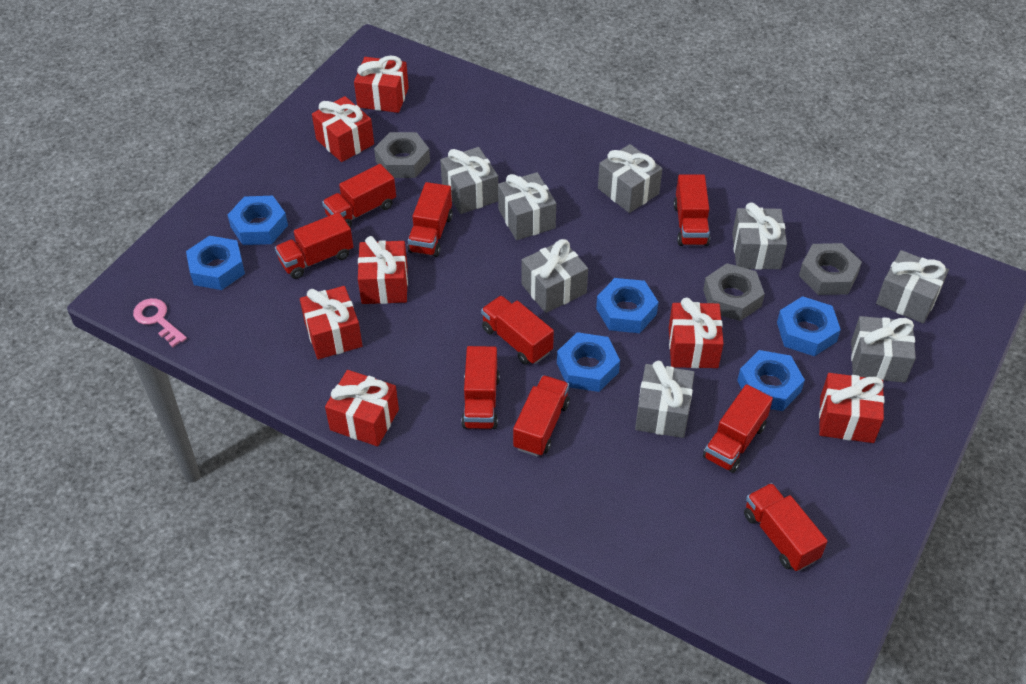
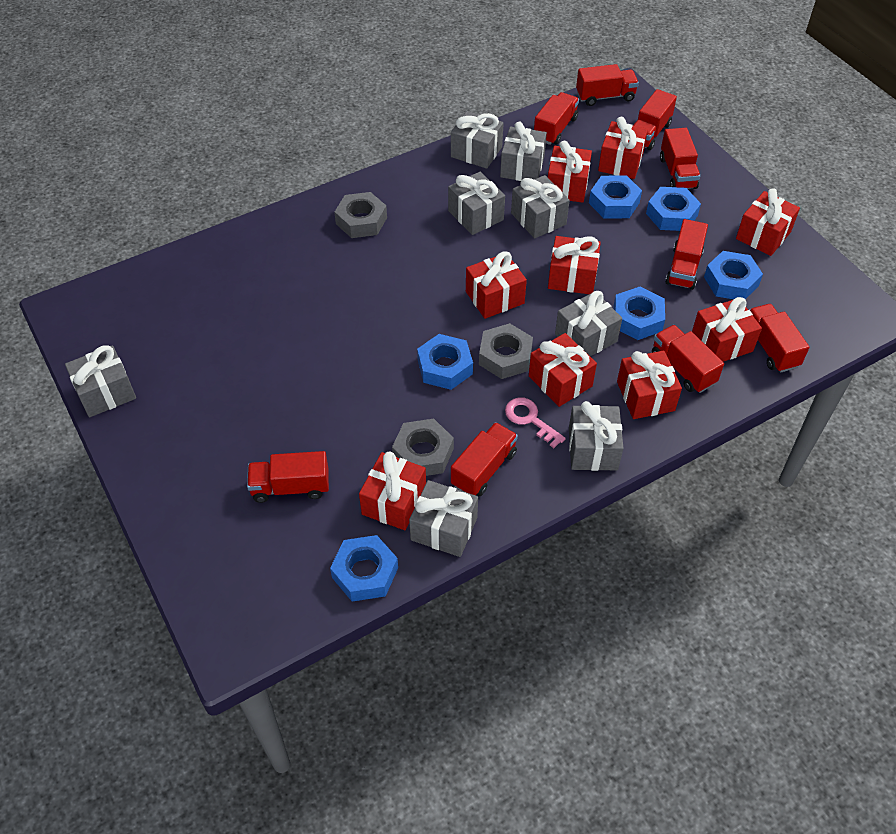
red gift: 7 -> 9

